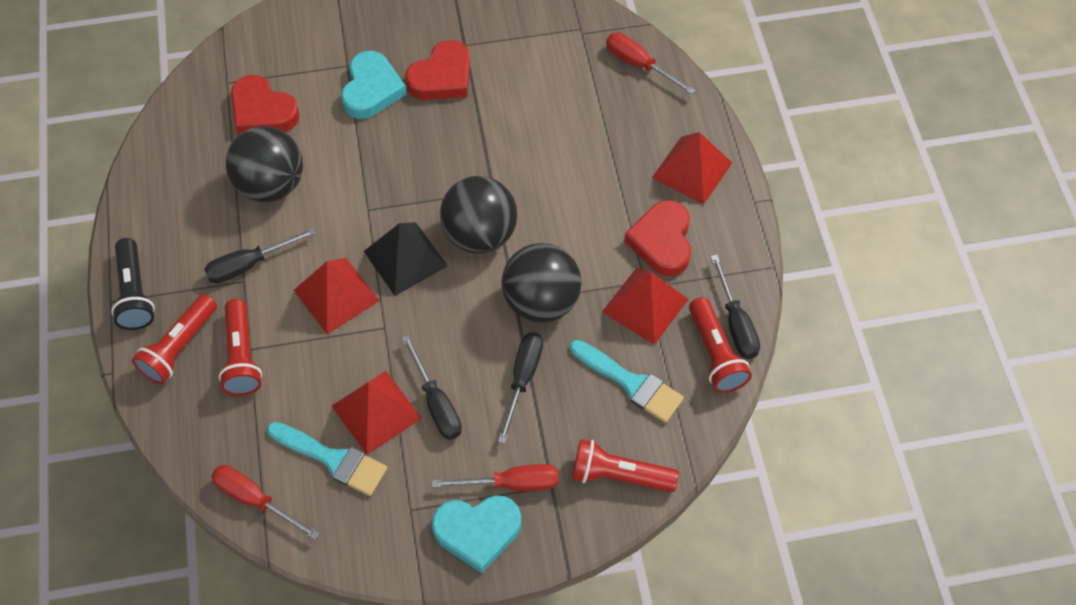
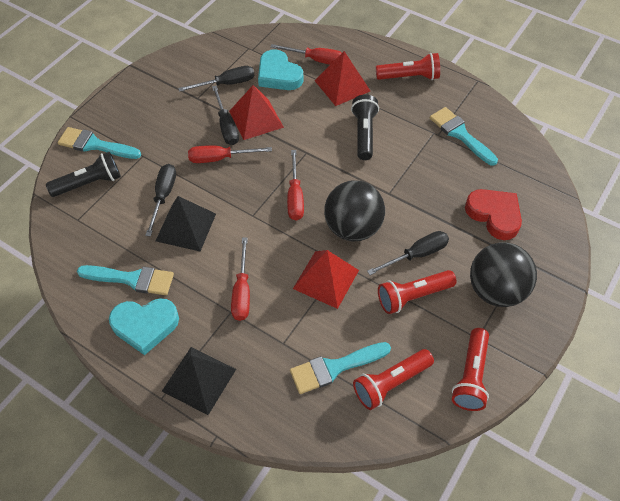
black ball: 3 -> 2
black flashlight: 1 -> 2
black pyramid: 1 -> 2
red heart: 3 -> 1
red pyramid: 4 -> 3
red screwdriver: 3 -> 4
turquoise brush: 2 -> 4

